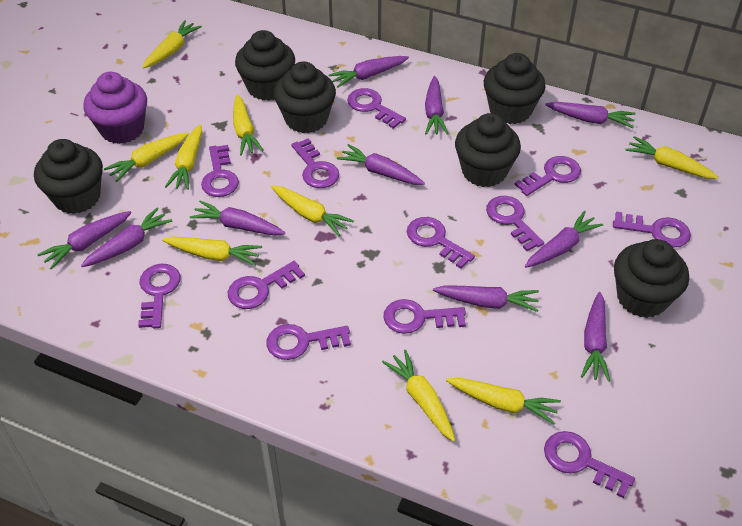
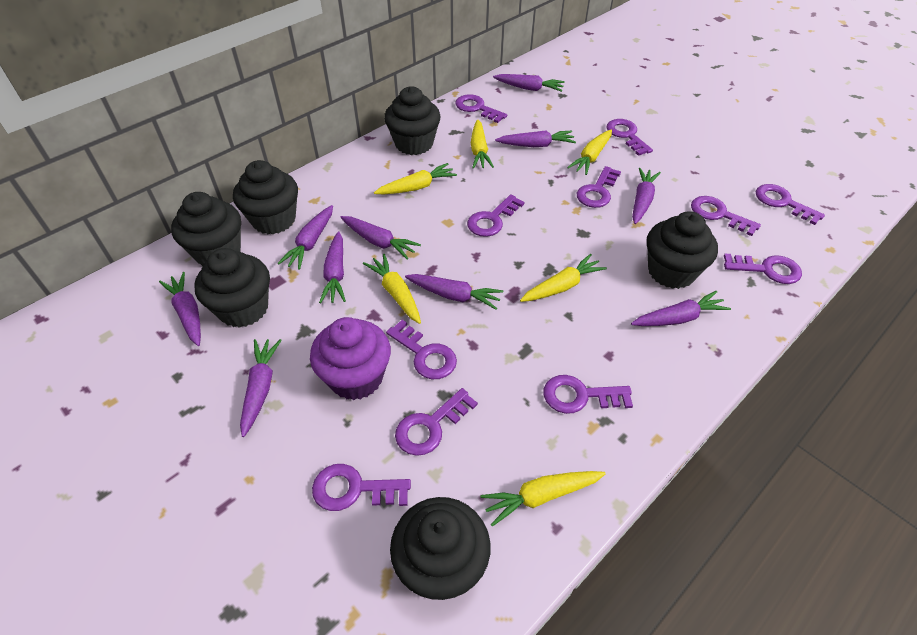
purple key: 12 -> 11
yellow carrot: 9 -> 6

